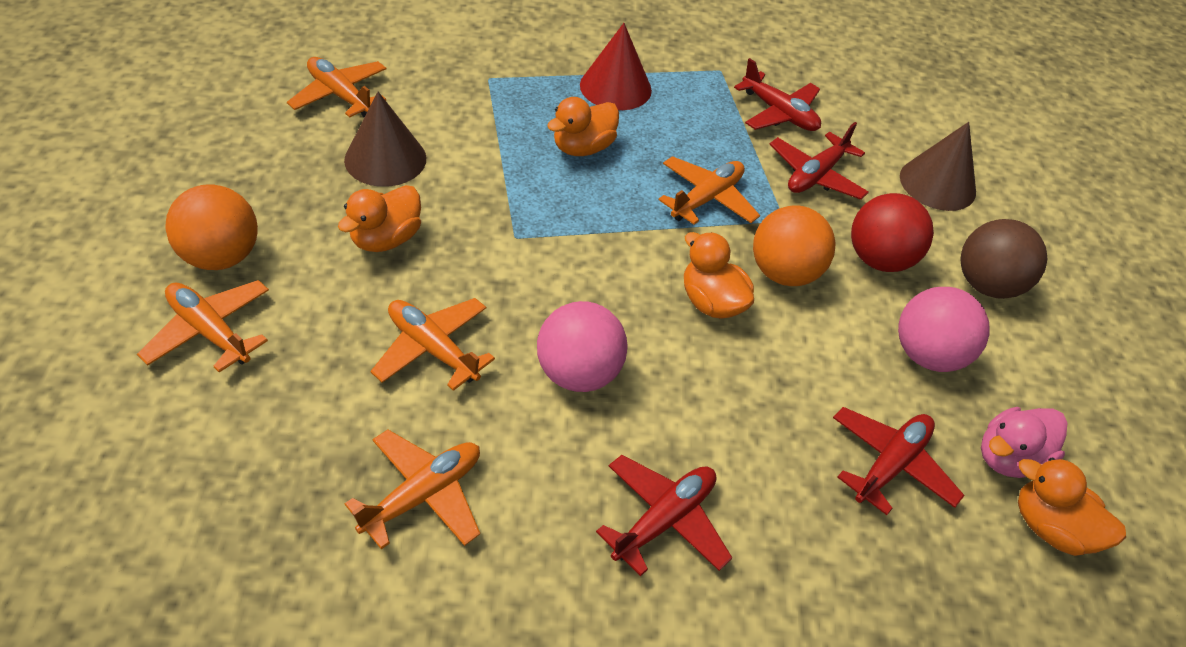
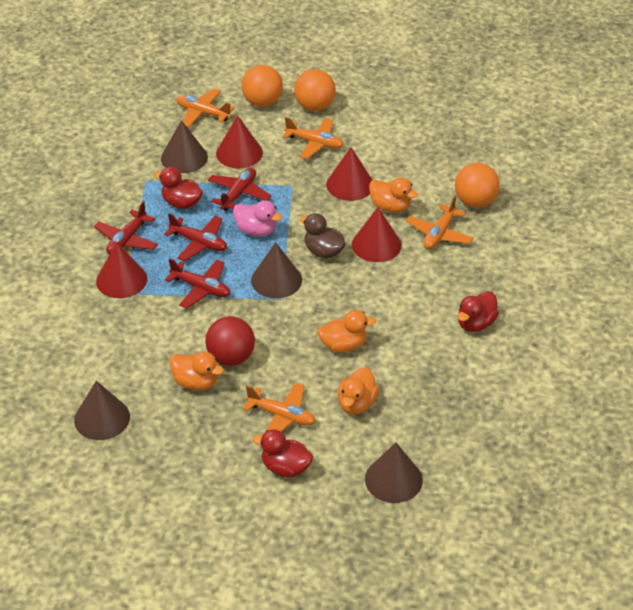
brown ball: 1 -> 0
brown cone: 2 -> 4
brown duck: 0 -> 1
orange ball: 2 -> 3
orange plane: 5 -> 4
pink ball: 2 -> 0
red cone: 1 -> 4
red duck: 0 -> 3

